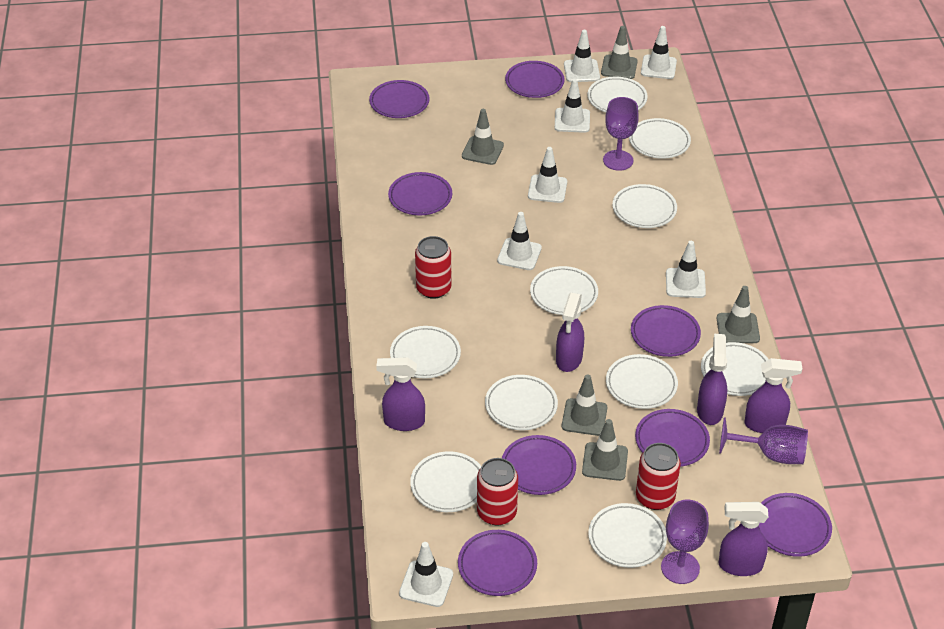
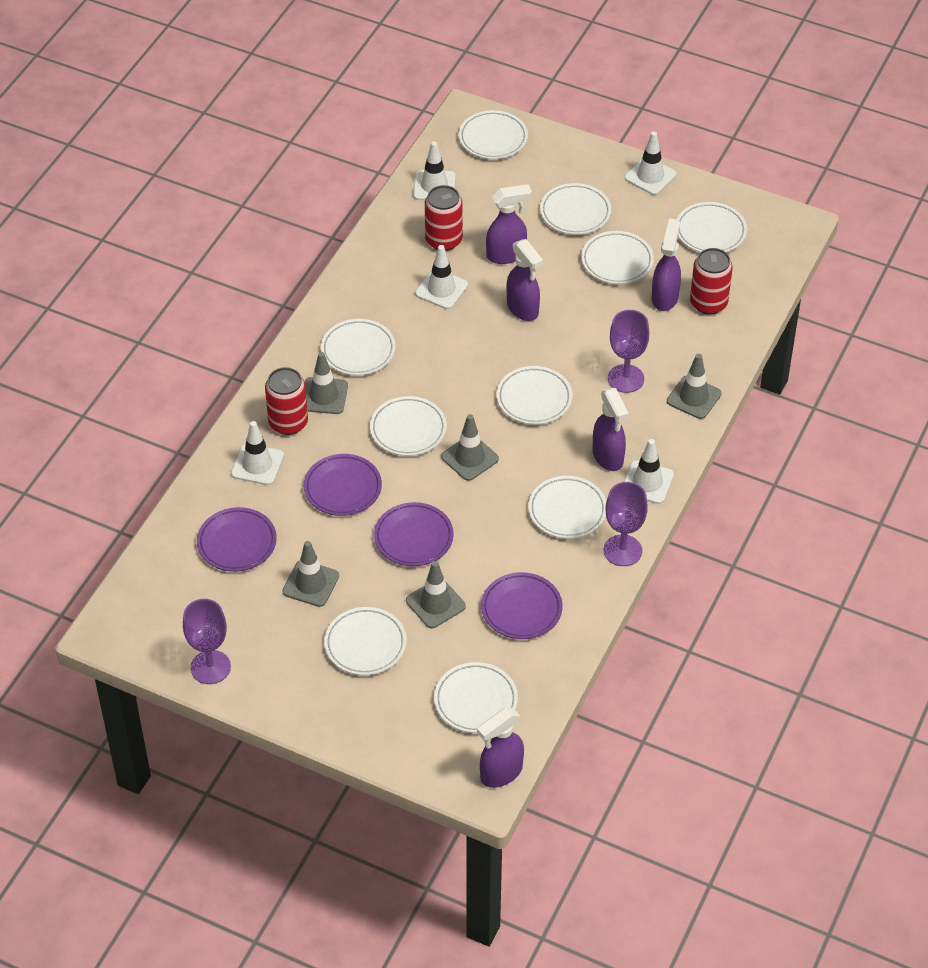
purple plate: 8 -> 4
white traffic cone: 7 -> 5

